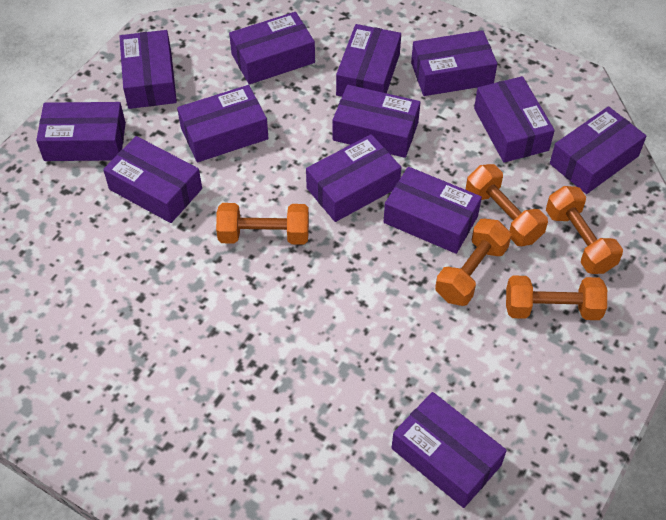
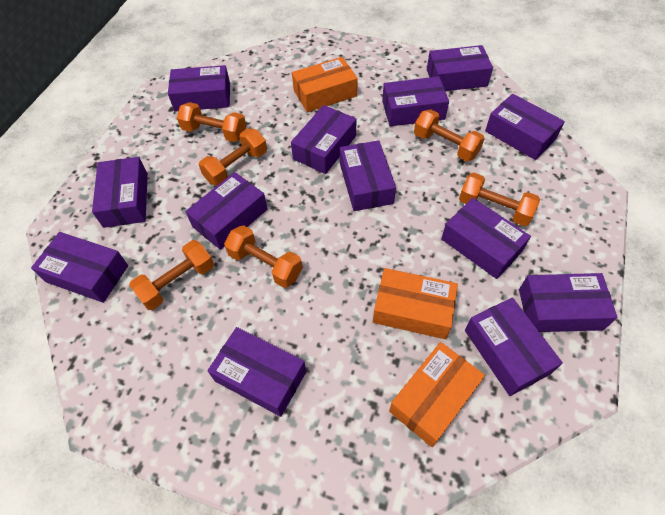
orange box: 0 -> 3
orange dumbbell: 5 -> 6

